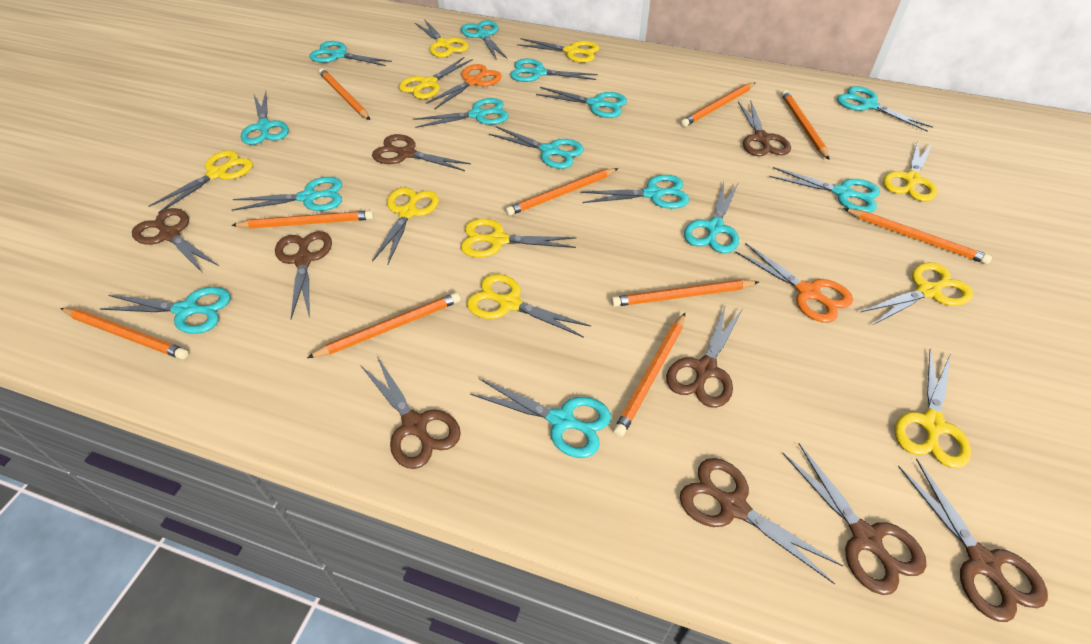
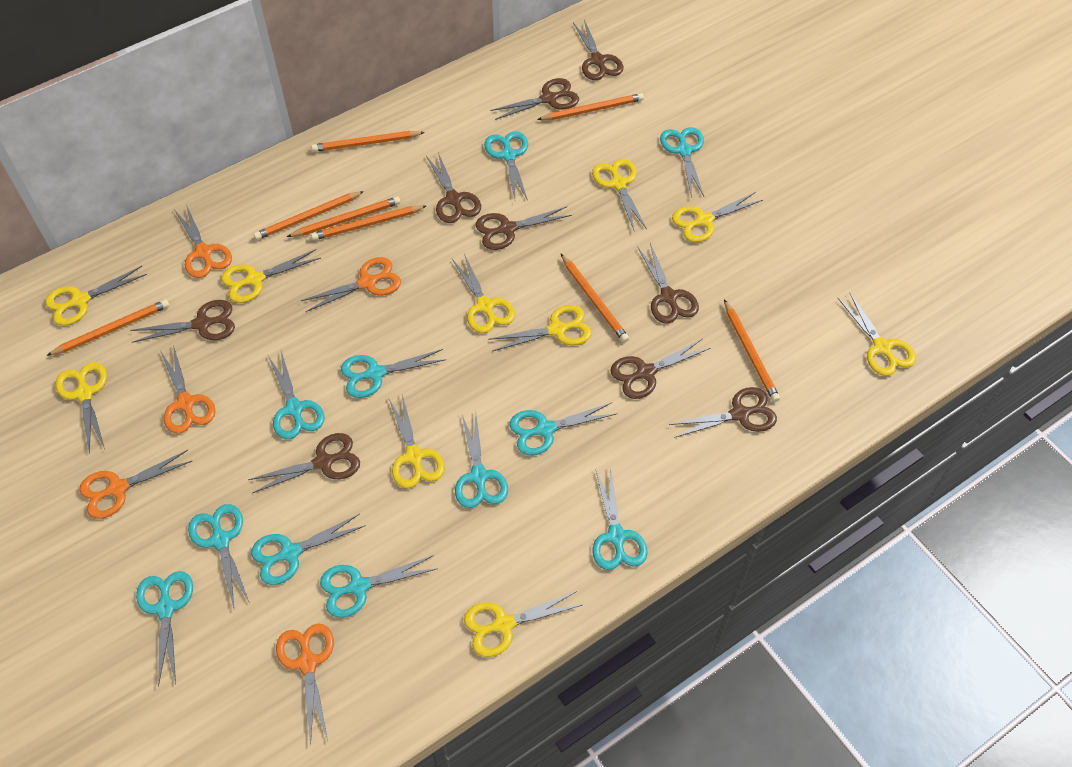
orange pencil: 10 -> 8
orange scissors: 2 -> 5
turquoise scissors: 14 -> 11

